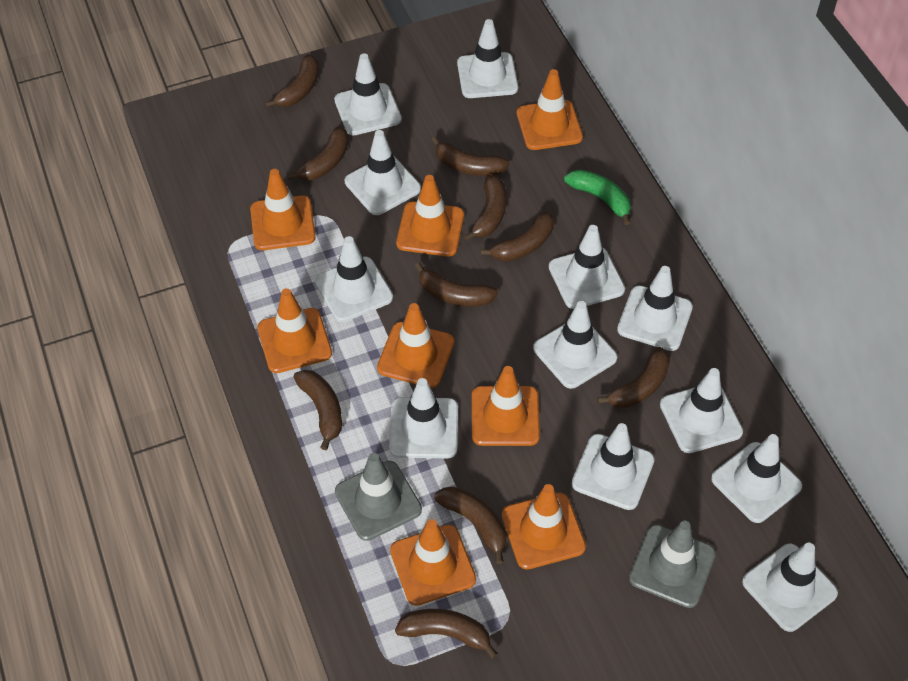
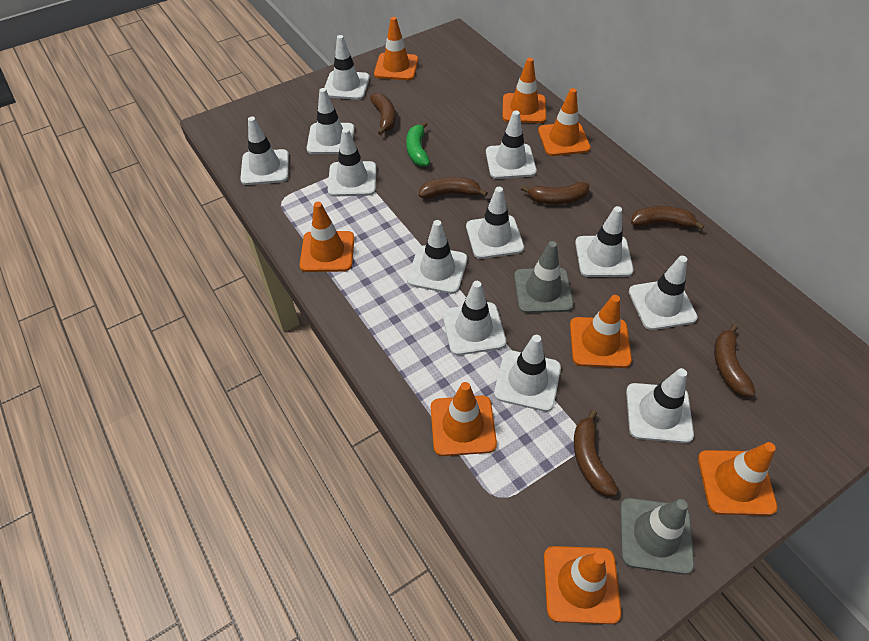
brown banana: 10 -> 6

